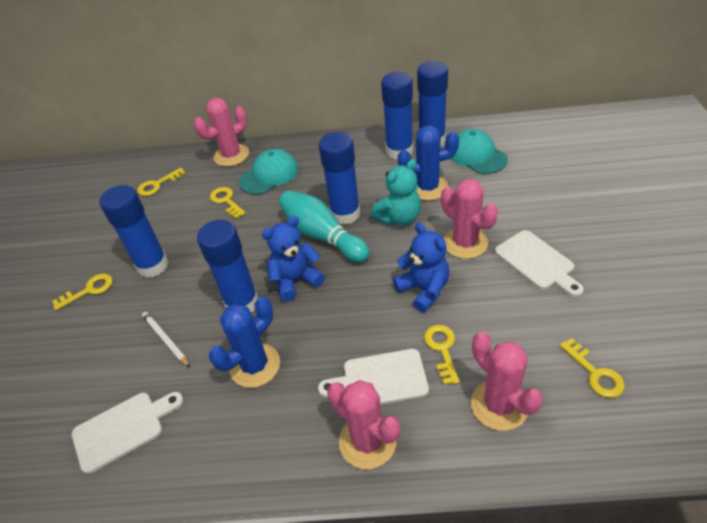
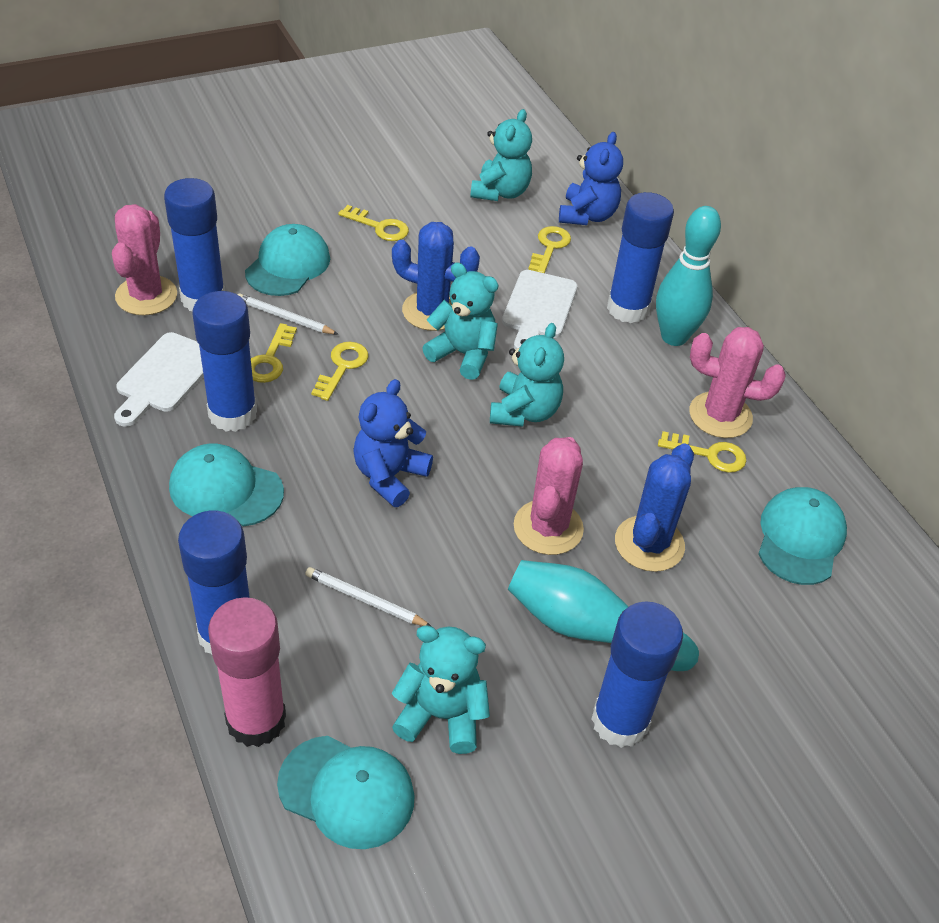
pink cactus: 4 -> 3
pink glue stick: 0 -> 1
turquoise bowling pin: 1 -> 2
turquoise cap: 2 -> 4
turquoise teddy bear: 1 -> 4
white cutting board: 3 -> 2
white pencil: 1 -> 2

